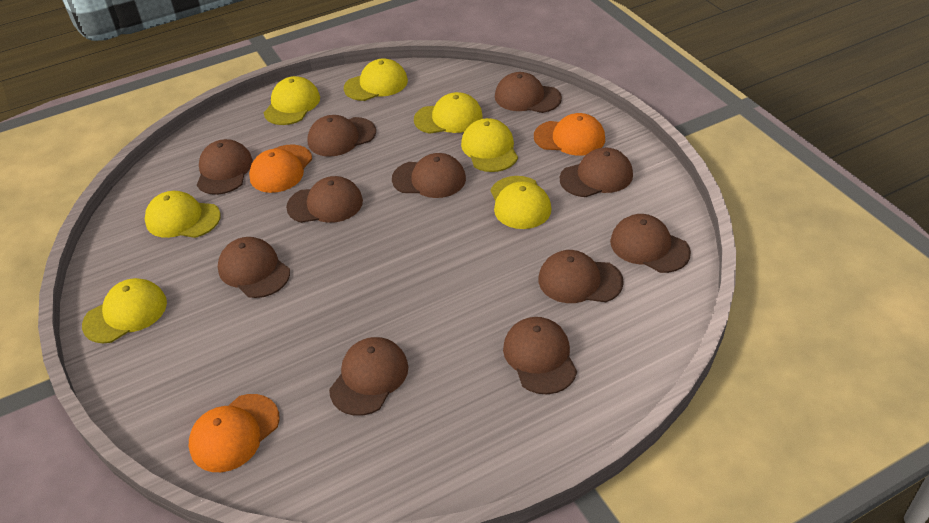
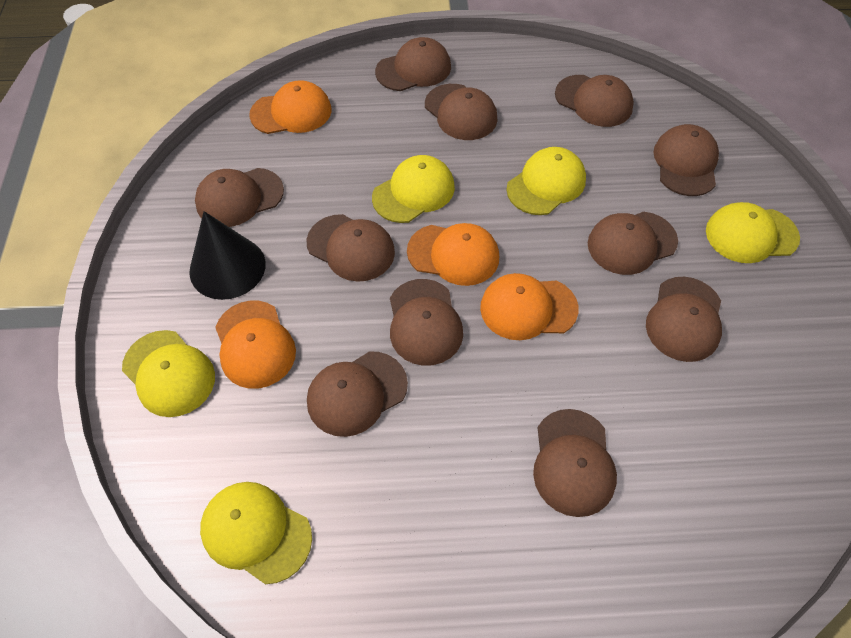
black cone: 0 -> 1
orange cap: 3 -> 4
yellow cap: 7 -> 5

